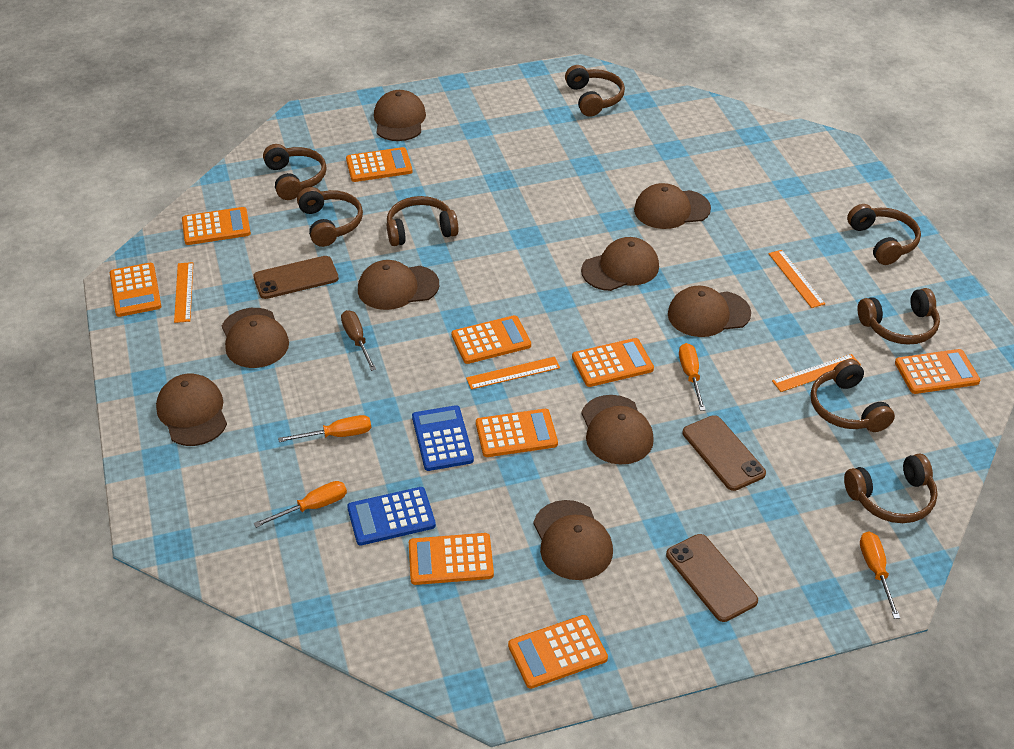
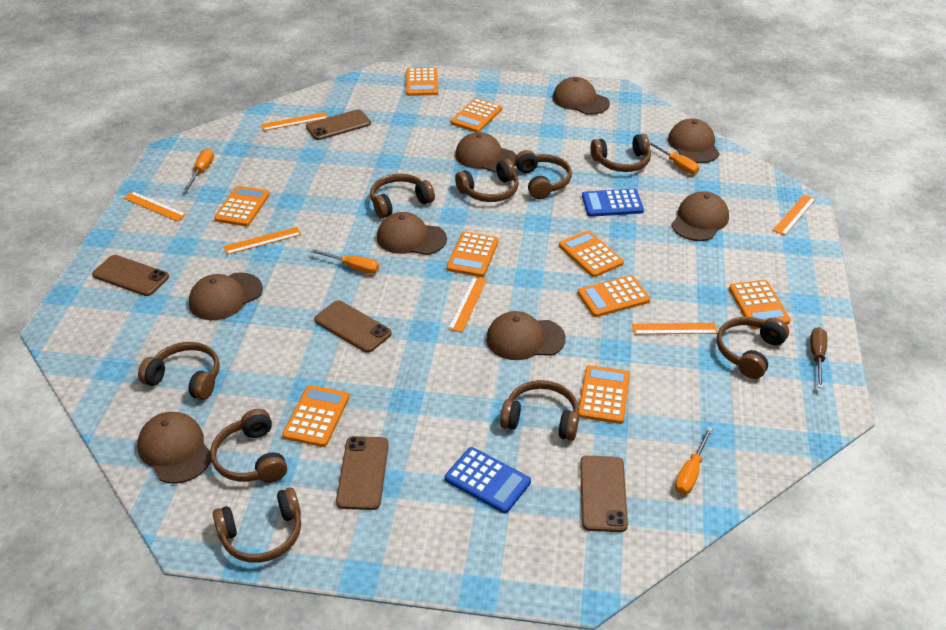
brown cap: 9 -> 8
brown headphones: 8 -> 9
brown phone: 3 -> 5
orange ruler: 4 -> 6

